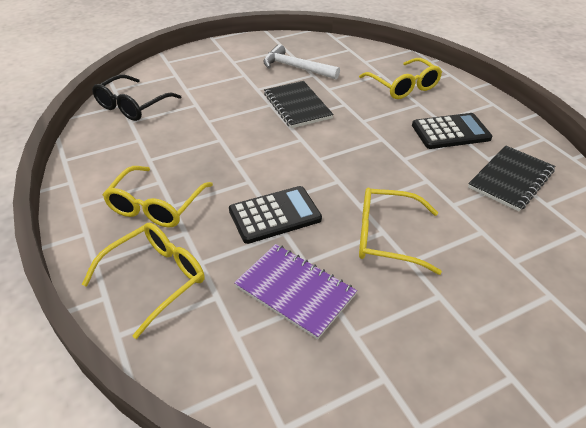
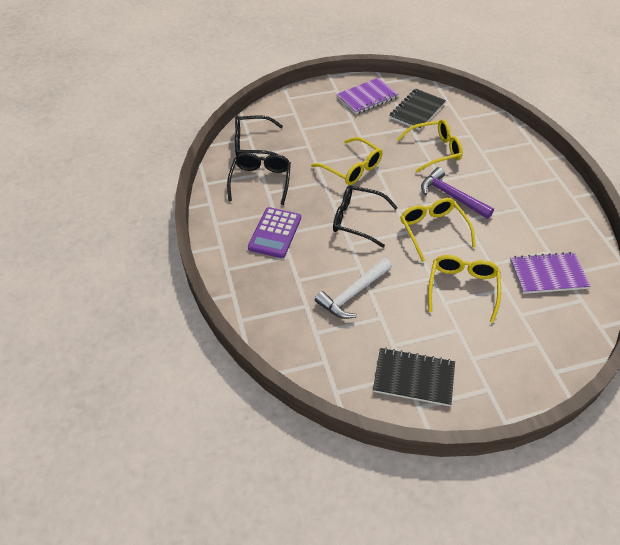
black calculator: 2 -> 0
black glasses: 1 -> 3
purple calculator: 0 -> 1
purple hammer: 0 -> 1
purple notebook: 1 -> 2

